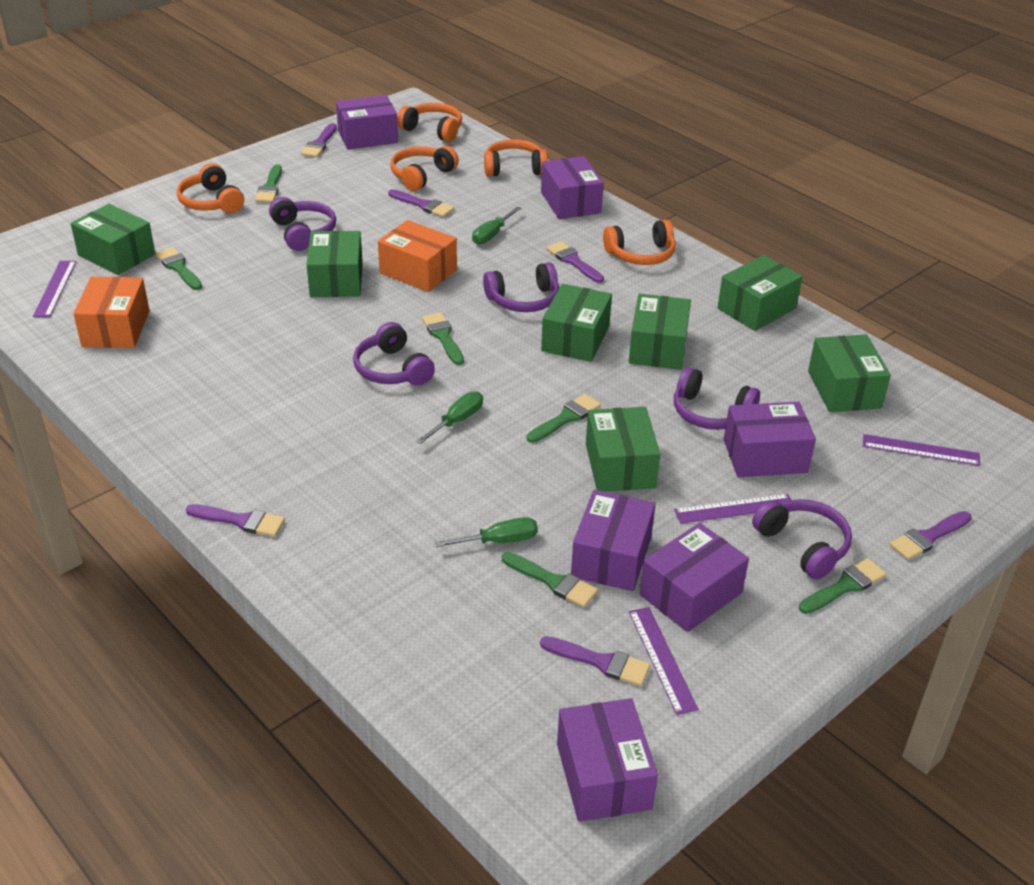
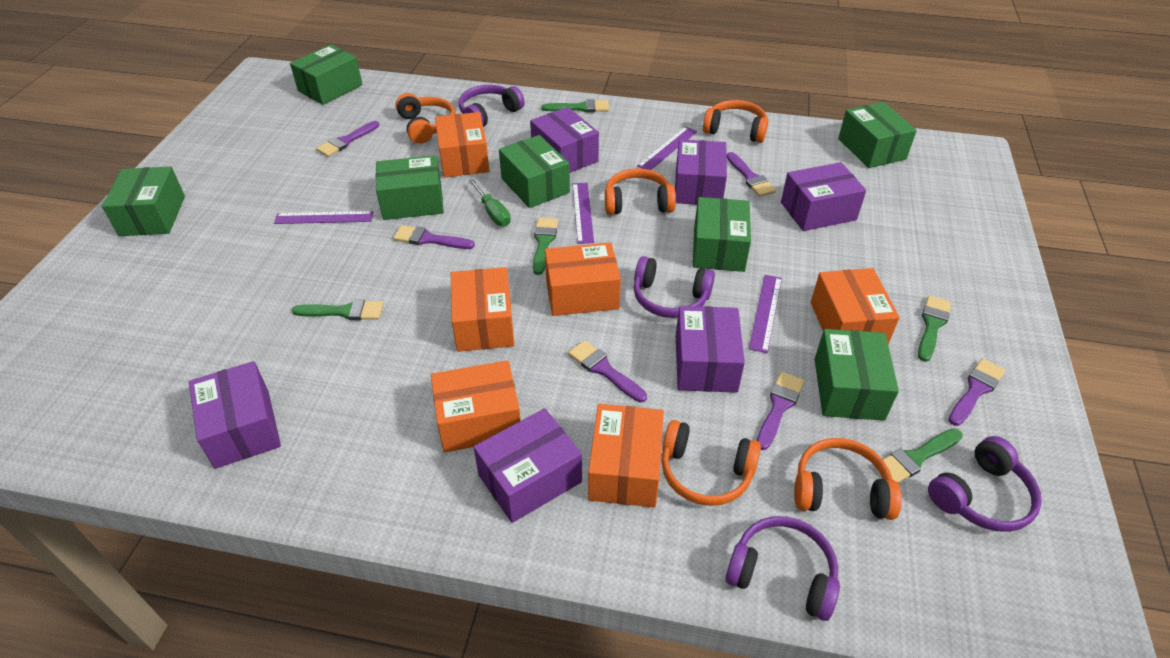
green brush: 6 -> 5
green screwdriver: 3 -> 1
orange box: 2 -> 6
purple headphones: 5 -> 4

